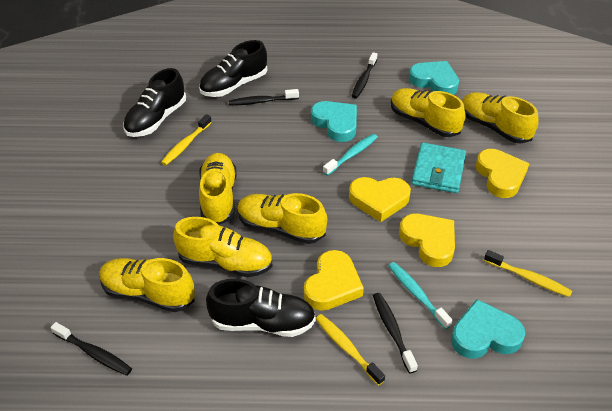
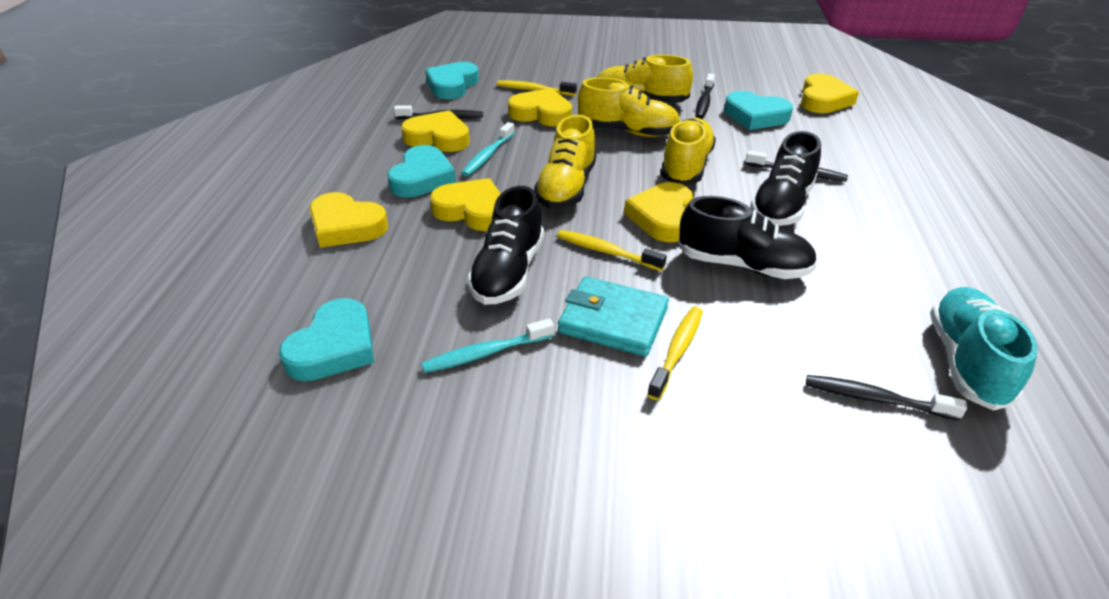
turquoise heart: 3 -> 4
turquoise shoe: 0 -> 1
yellow heart: 4 -> 6
yellow shoe: 6 -> 4

